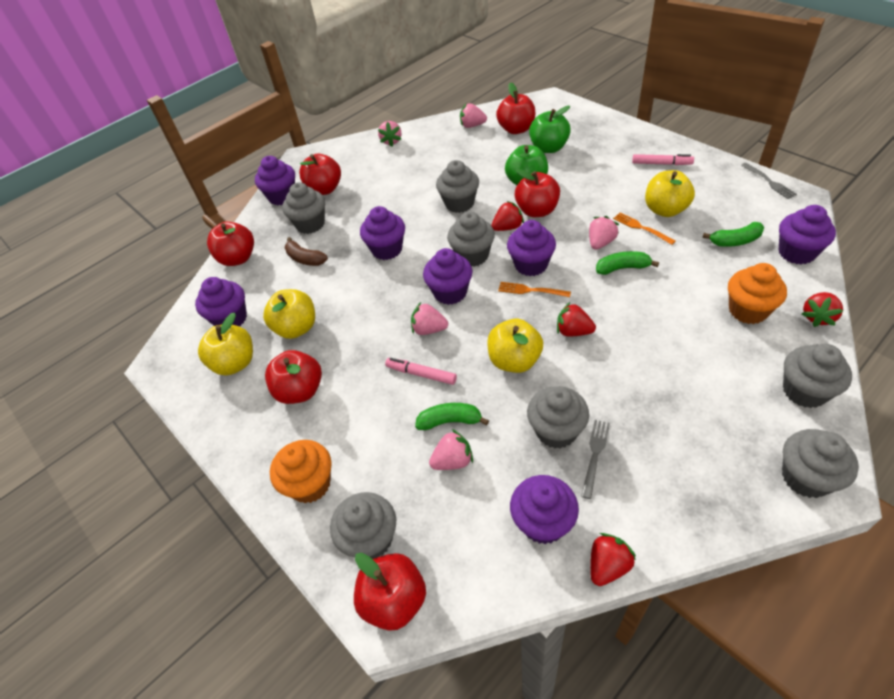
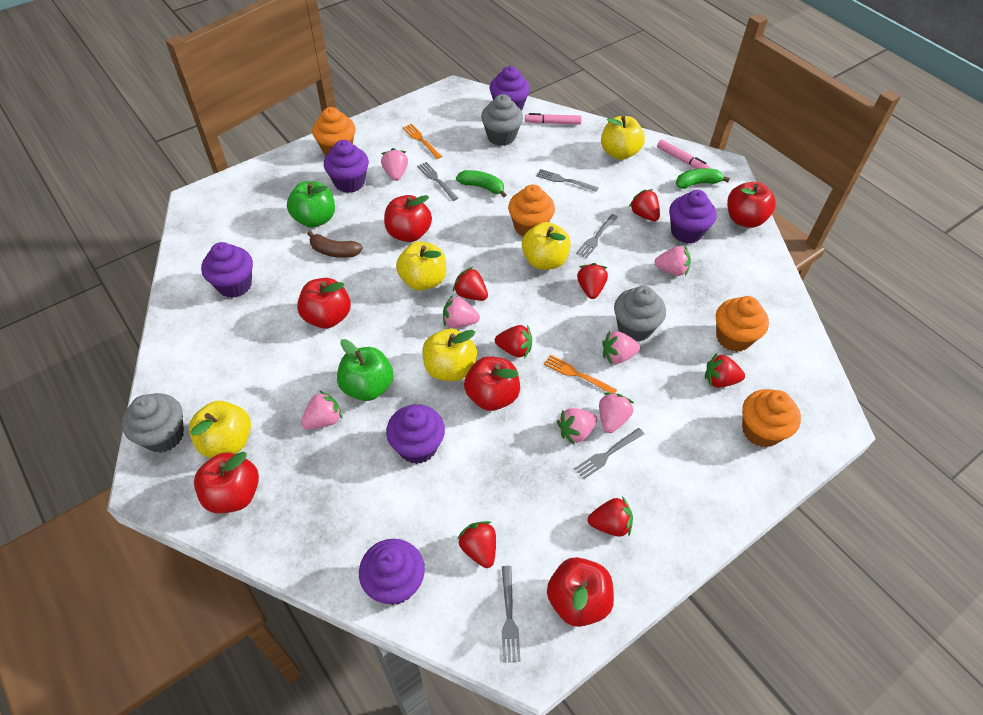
green banana: 3 -> 2
grey cupcake: 7 -> 3
grey fork: 2 -> 5
orange cupcake: 2 -> 4
pink strawberry: 5 -> 7
purple cupcake: 7 -> 6
red strawberry: 4 -> 7
yellow apple: 4 -> 5

